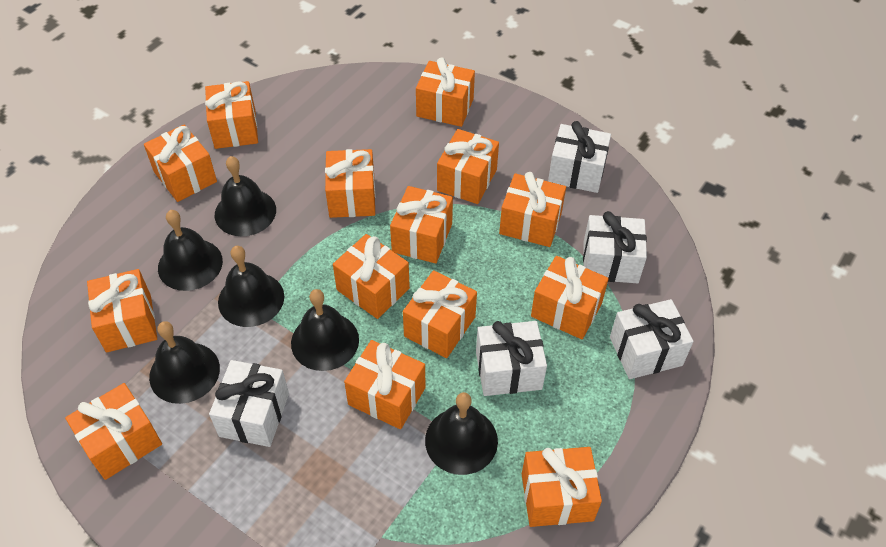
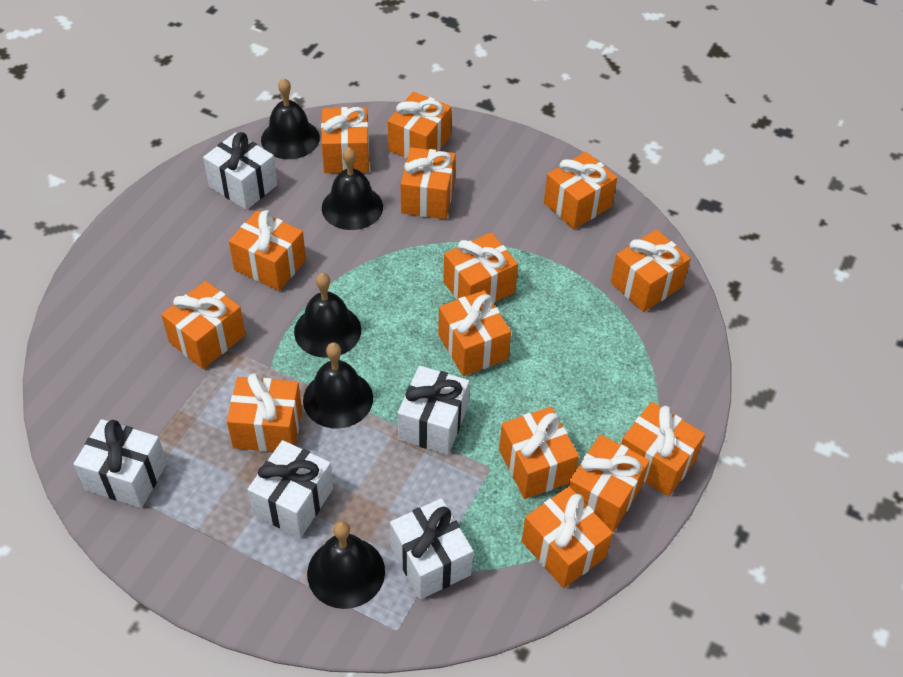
black bell: 6 -> 5

